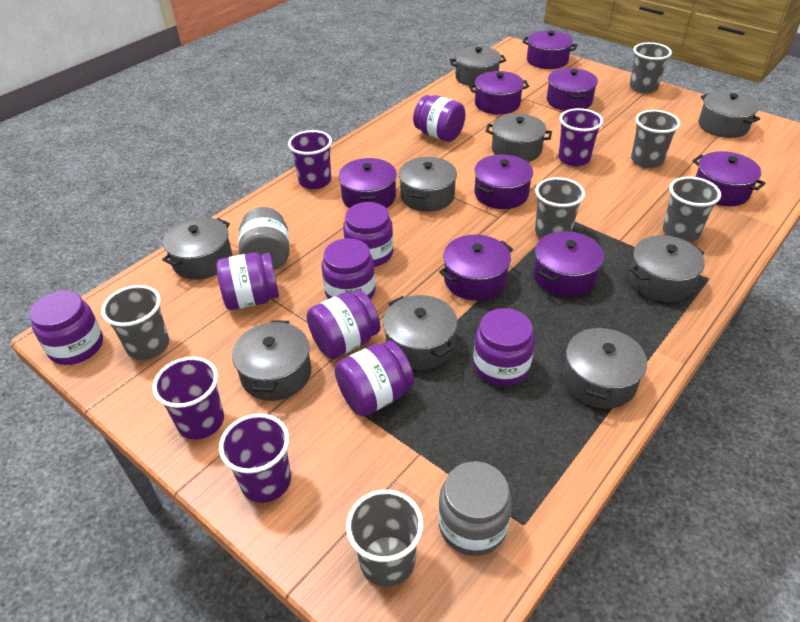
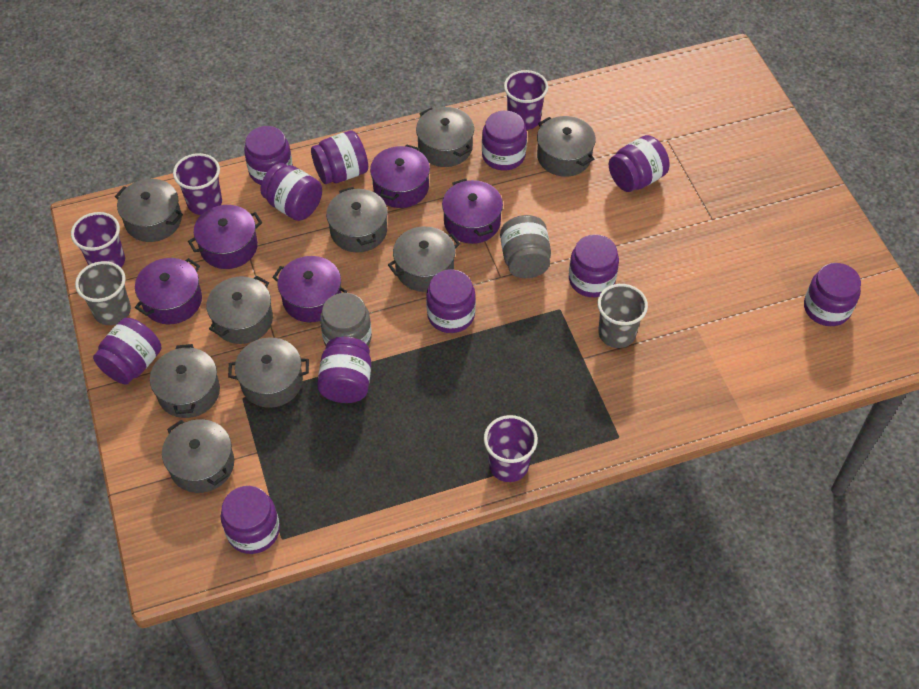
grey cup: 6 -> 2
purple jar: 8 -> 11
purple pot: 8 -> 5

